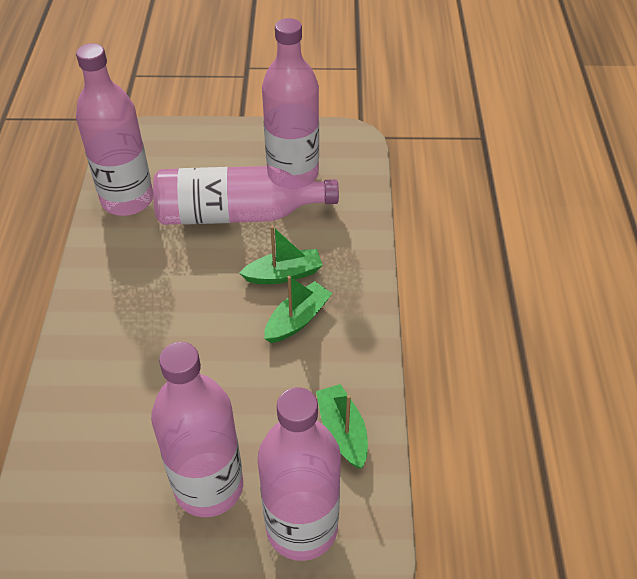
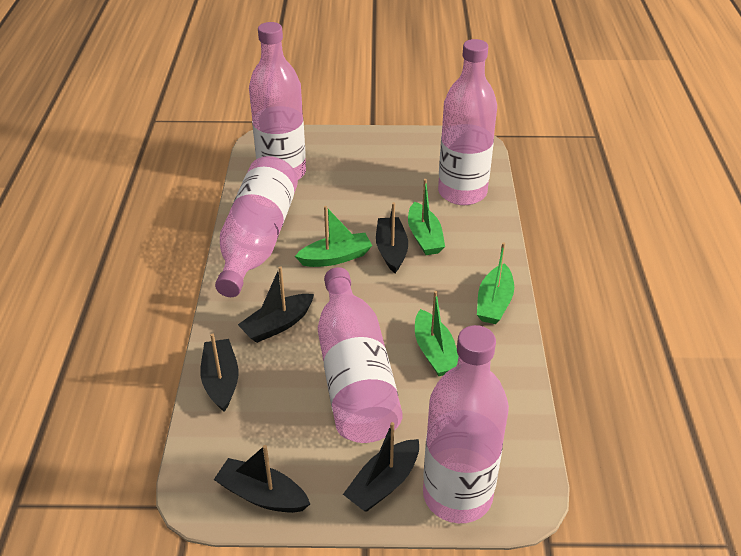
black boat: 0 -> 5
green boat: 3 -> 4

